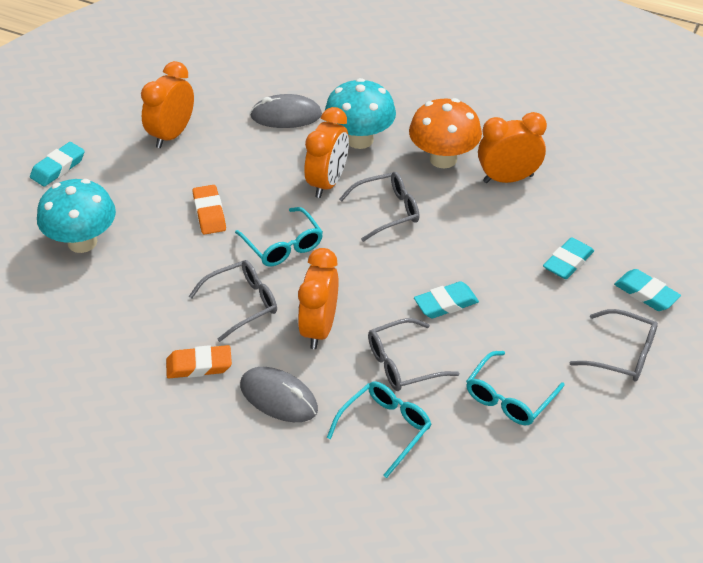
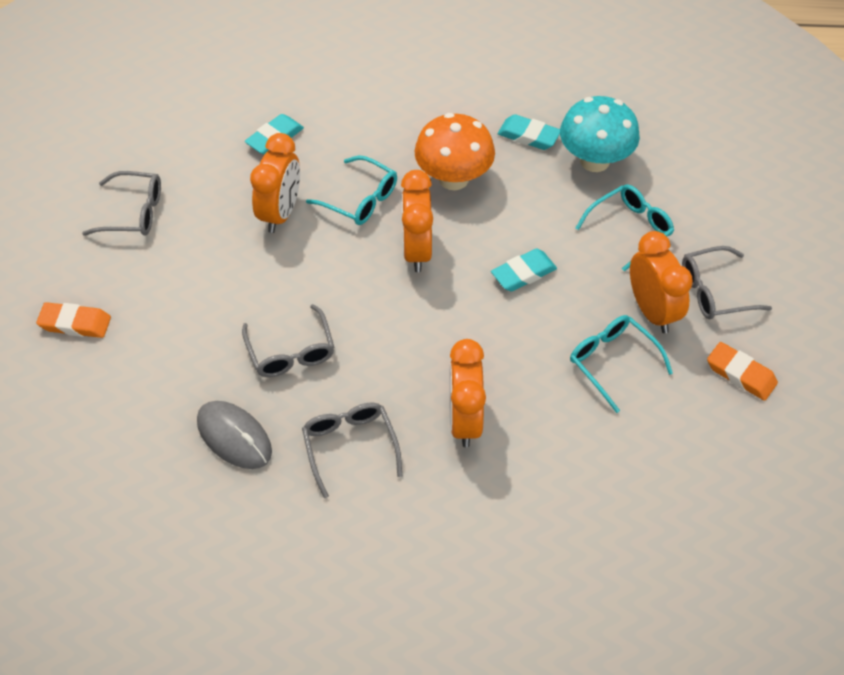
grey mouse: 2 -> 1
turquoise eraser: 4 -> 3
turquoise mushroom: 2 -> 1

